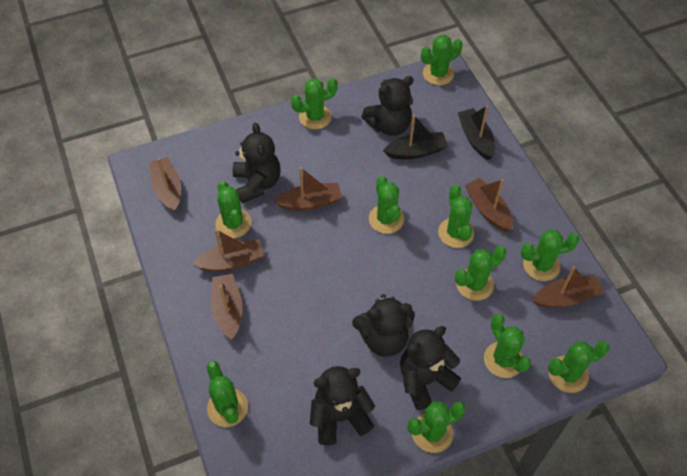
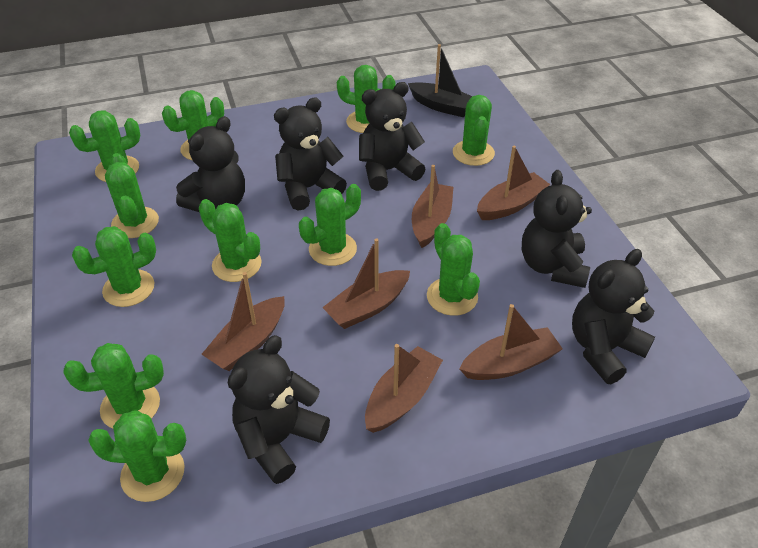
black boat: 2 -> 1
black teddy bear: 5 -> 6

